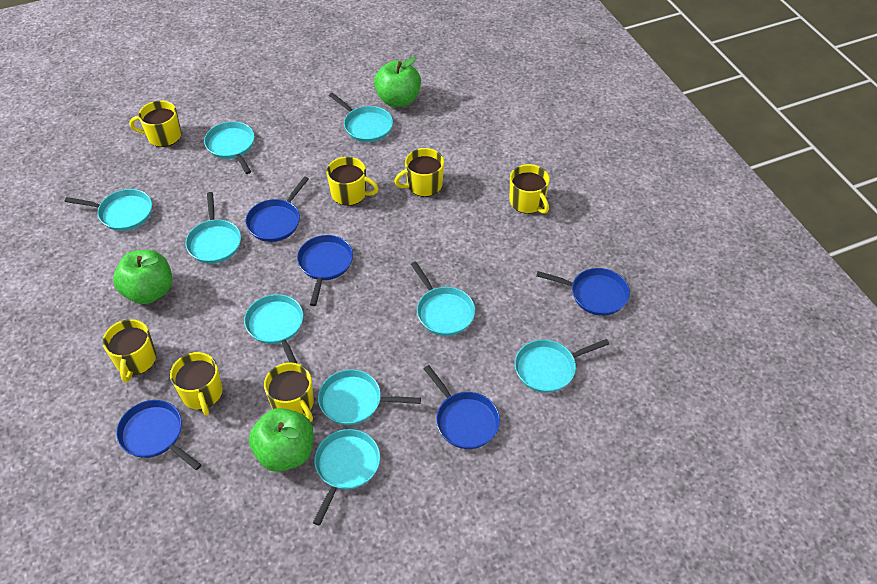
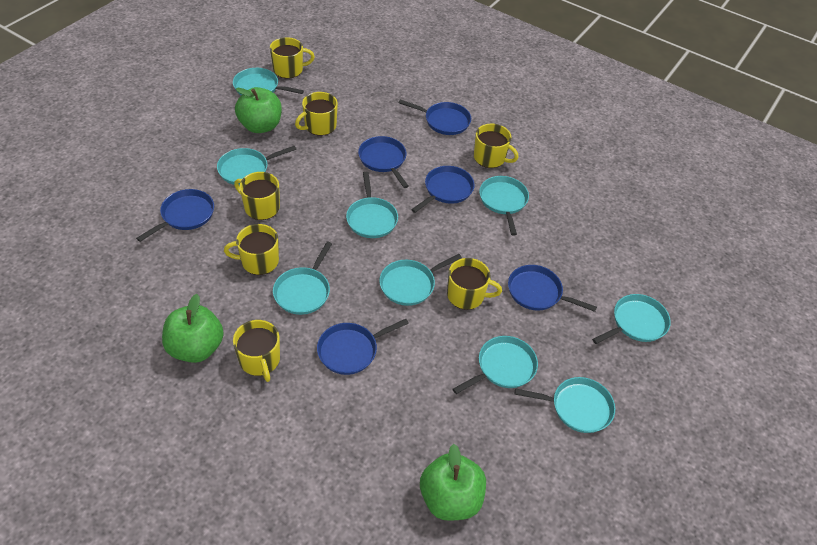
blue pan: 5 -> 6

